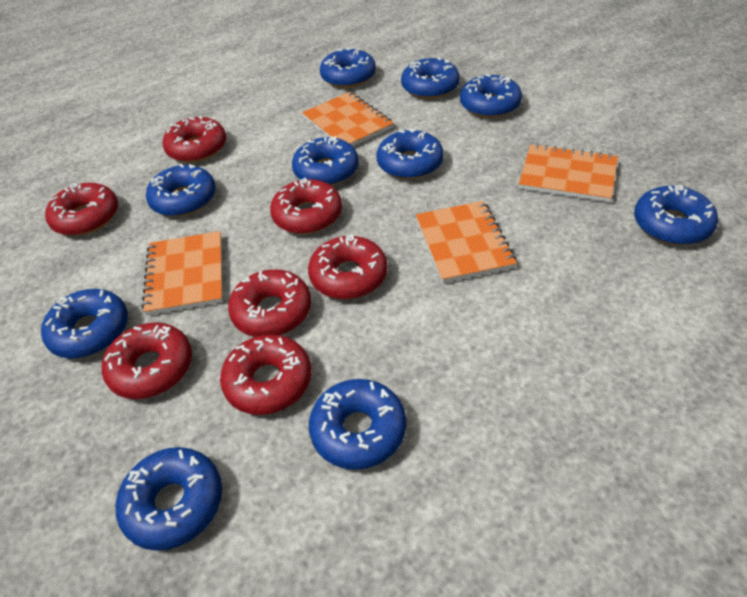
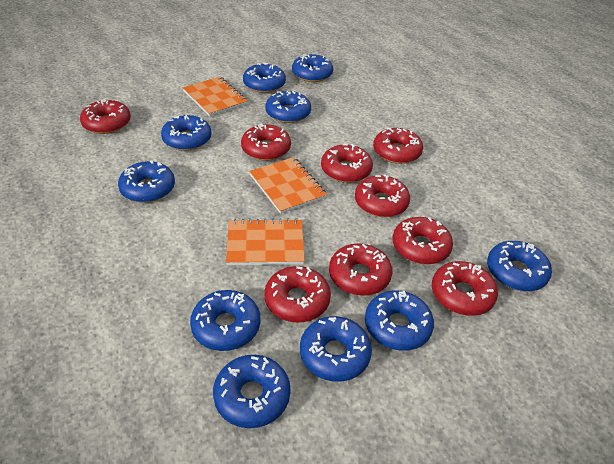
orange notebook: 4 -> 3
red donut: 7 -> 9

